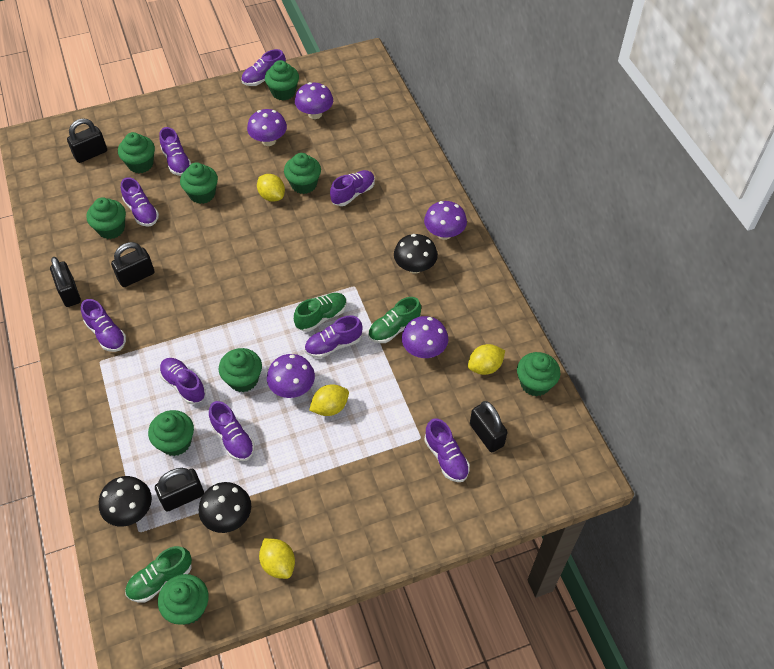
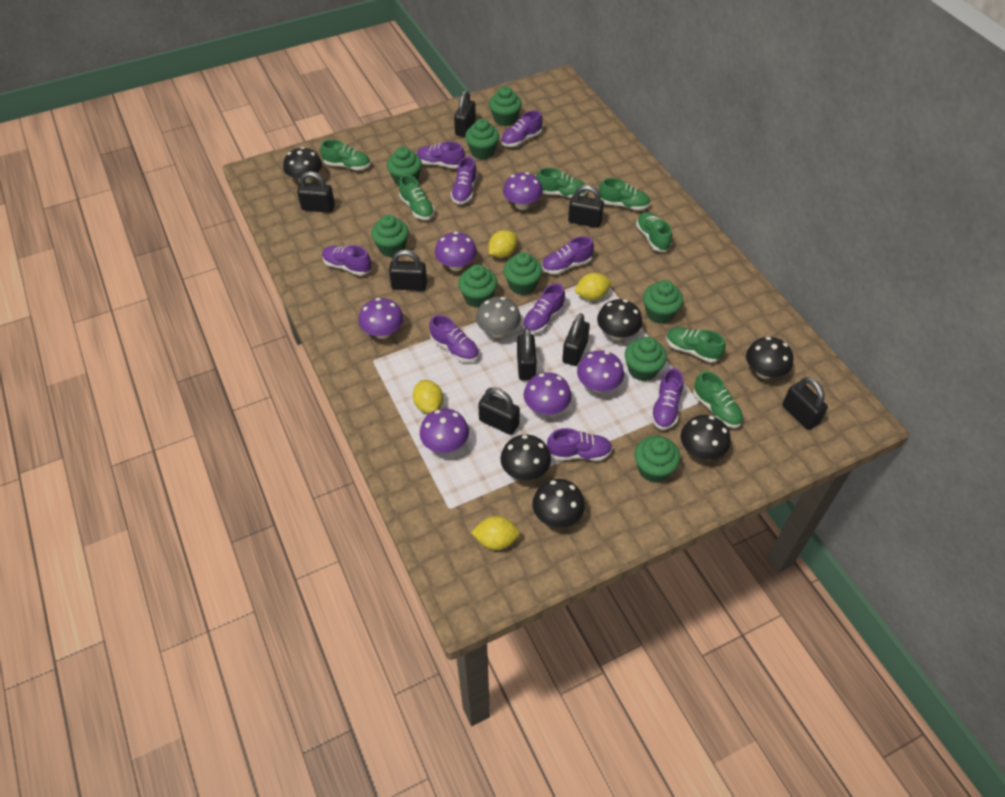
black mushroom: 3 -> 6
black padlock: 5 -> 8
green shoe: 3 -> 7
grey mushroom: 0 -> 1
purple mushroom: 5 -> 6

